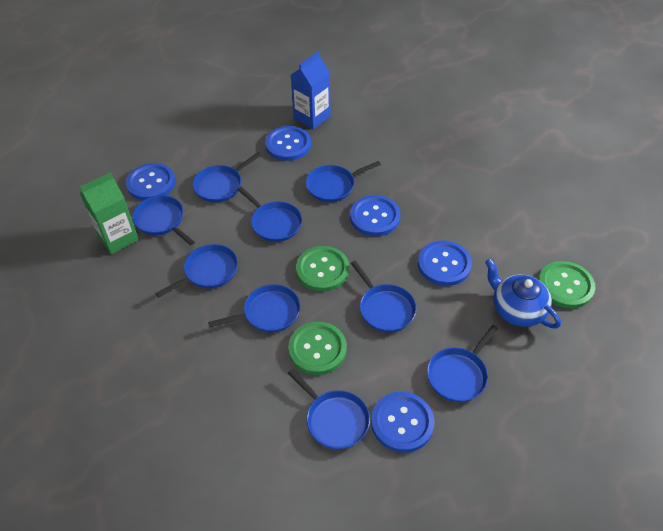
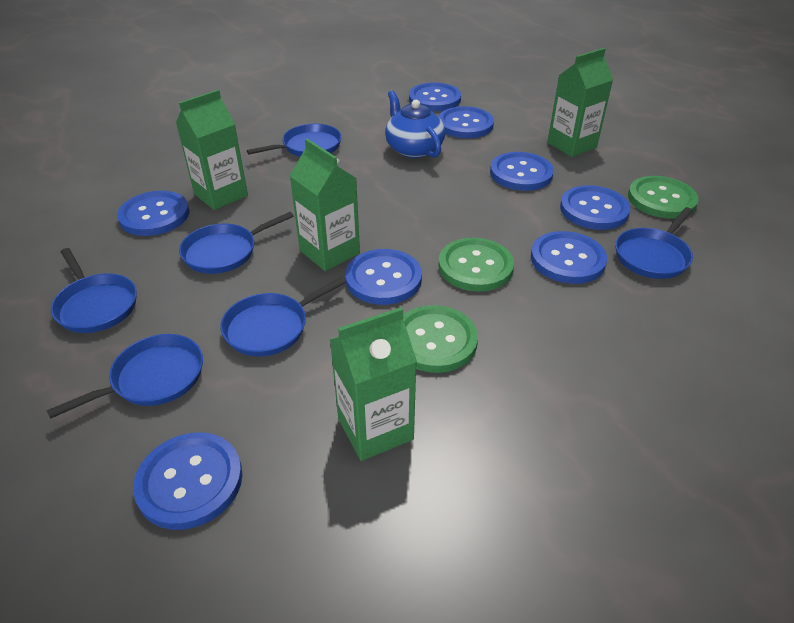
blue button: 5 -> 8
blue carton: 1 -> 0
blue pan: 9 -> 6
green carton: 1 -> 4

